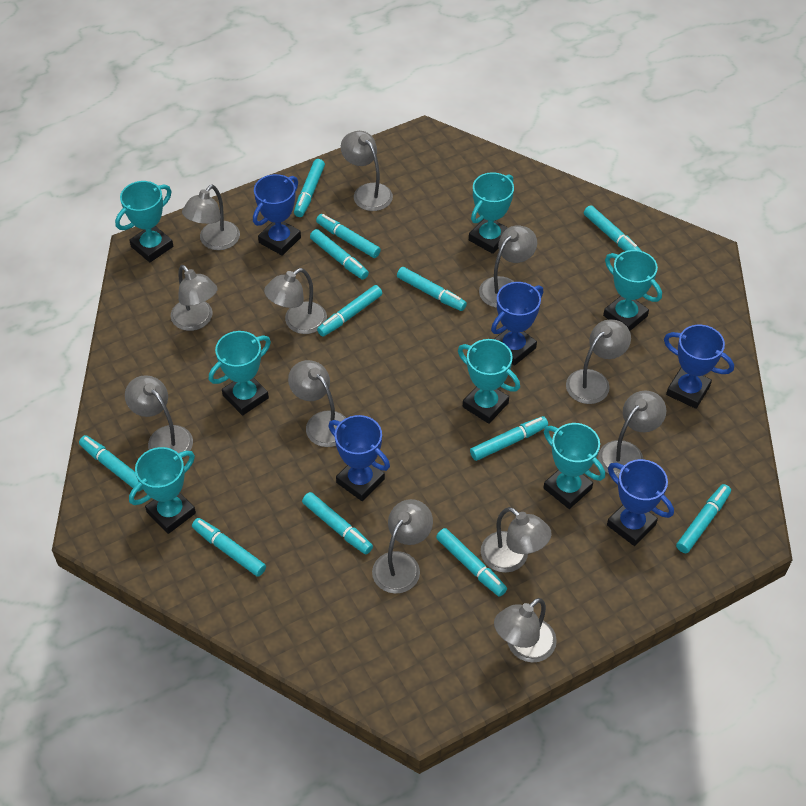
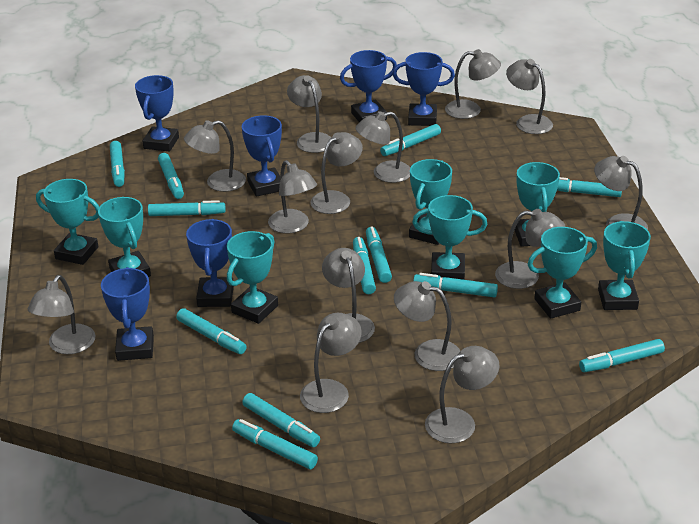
blue trophy: 5 -> 6
grey lamp: 12 -> 14
turquoise trophy: 7 -> 8

